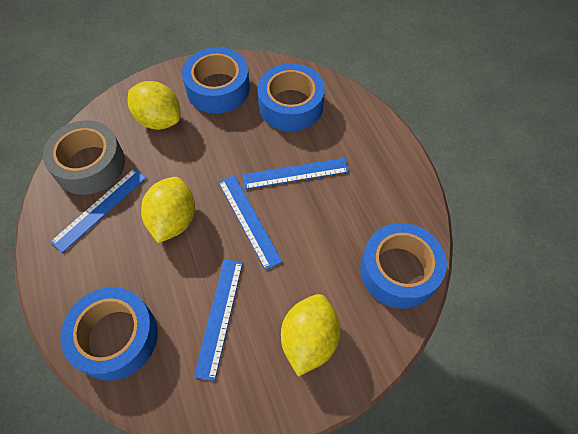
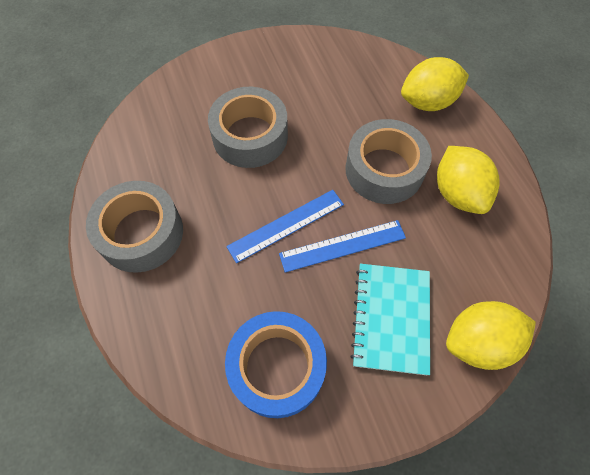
blue ruler: 4 -> 2
blue tape: 4 -> 1
grey tape: 1 -> 3
turquoise notebook: 0 -> 1

